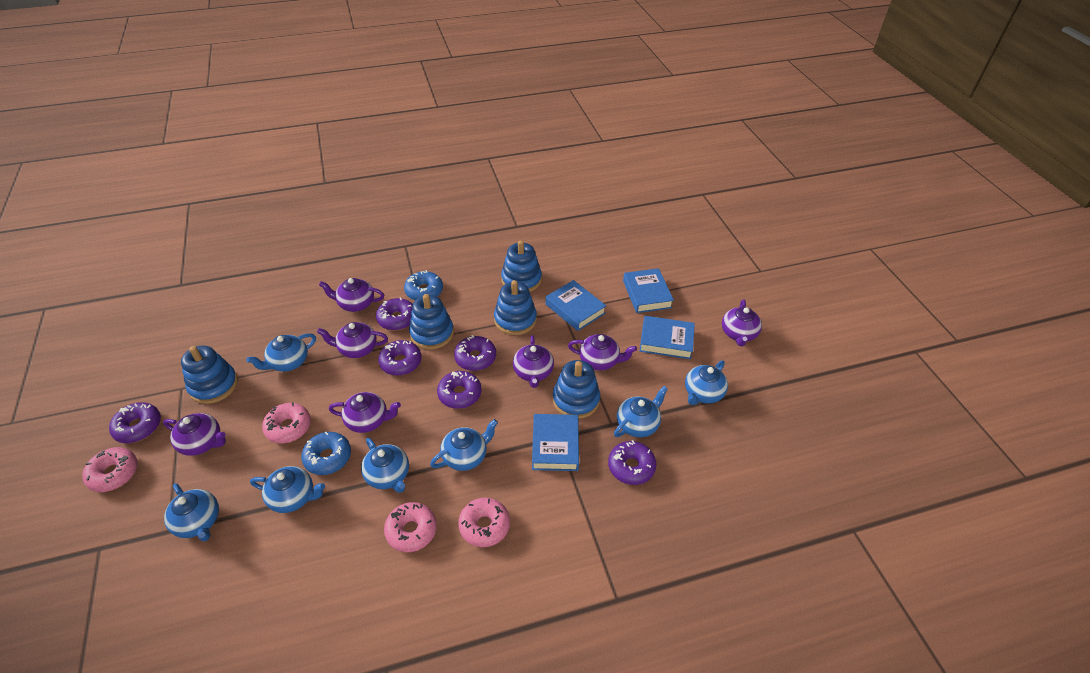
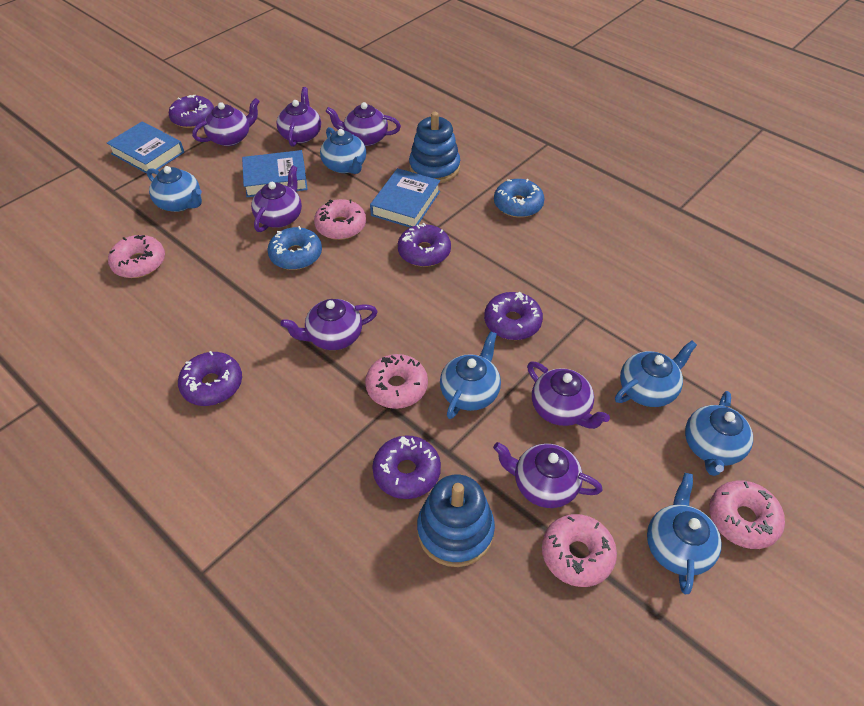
blue book: 4 -> 3
blue stacking toy: 5 -> 2
blue teapot: 7 -> 6
pink donut: 4 -> 5
purple donut: 6 -> 5

